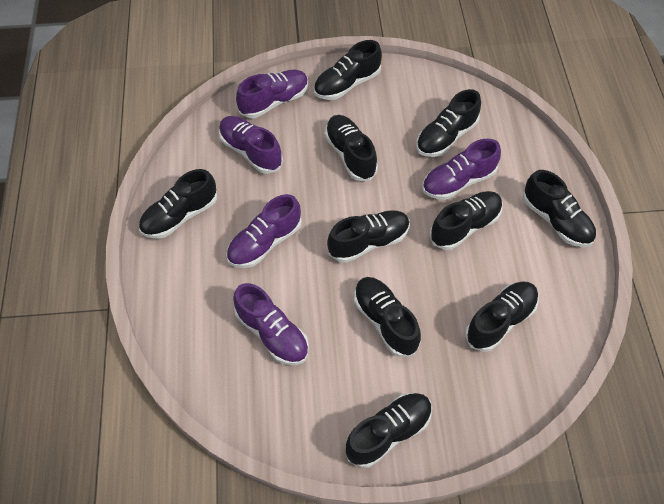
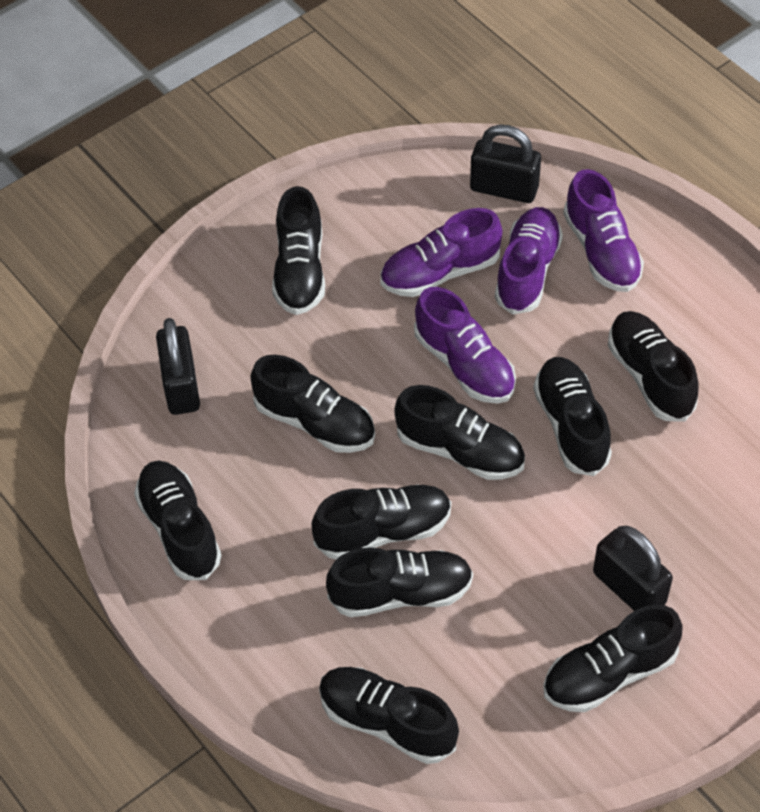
black padlock: 0 -> 3
purple shoe: 5 -> 4

